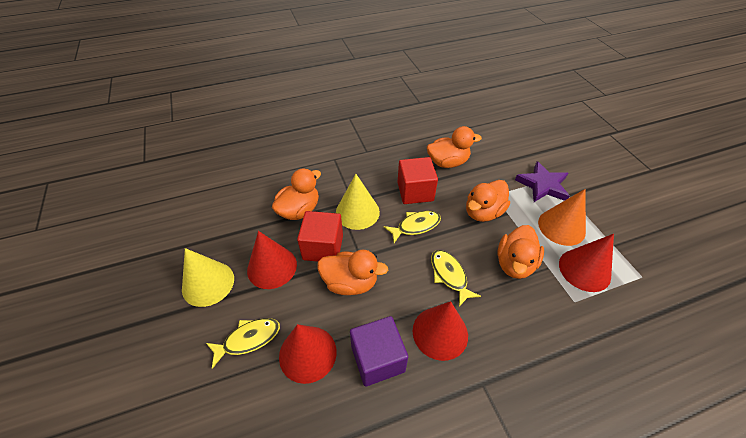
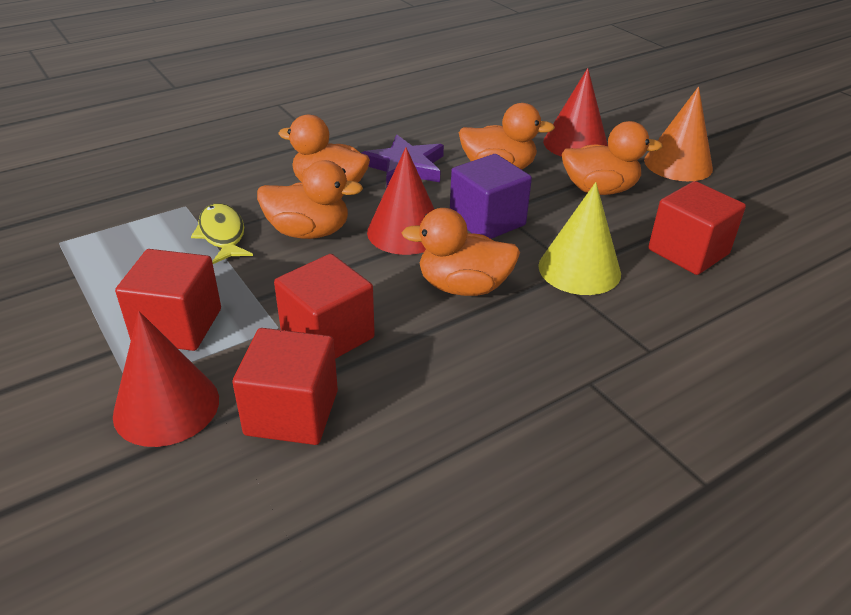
red cone: 4 -> 3
red cube: 2 -> 4
yellow cone: 2 -> 1
yellow fish: 3 -> 1

